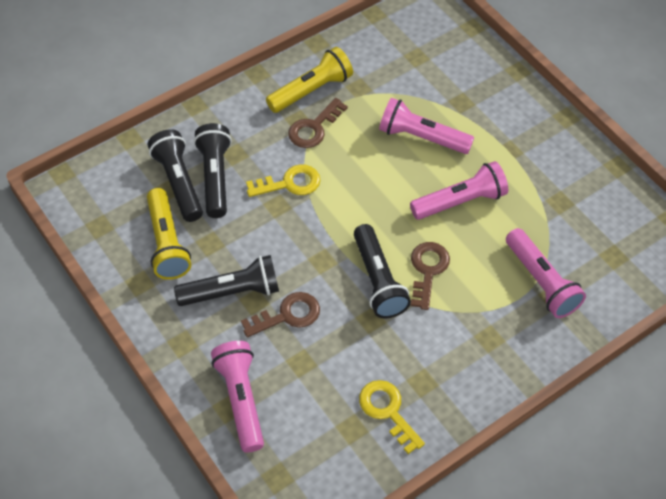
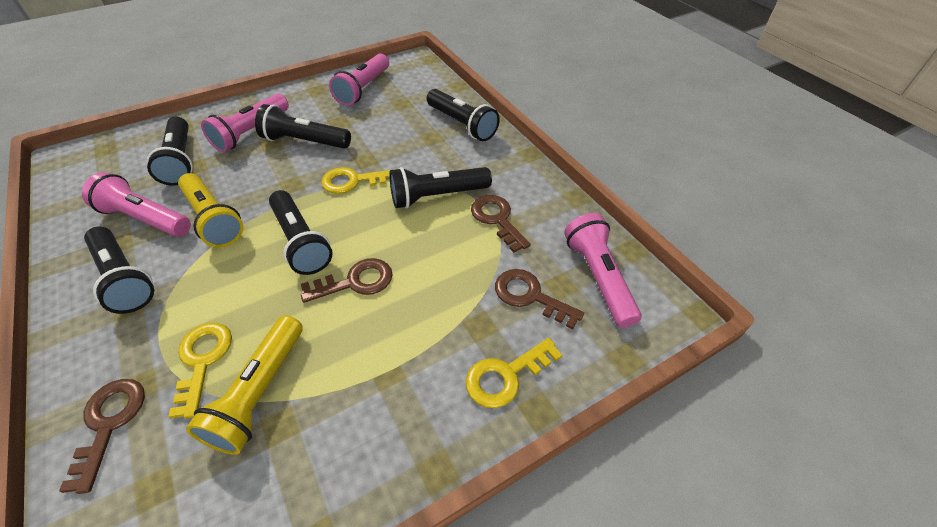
black flashlight: 4 -> 6
brown key: 3 -> 4
yellow key: 2 -> 3

